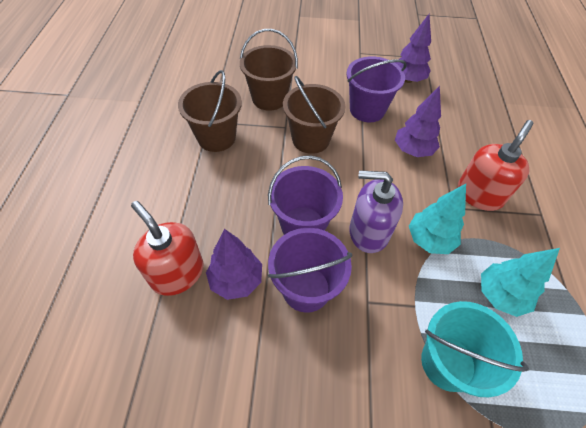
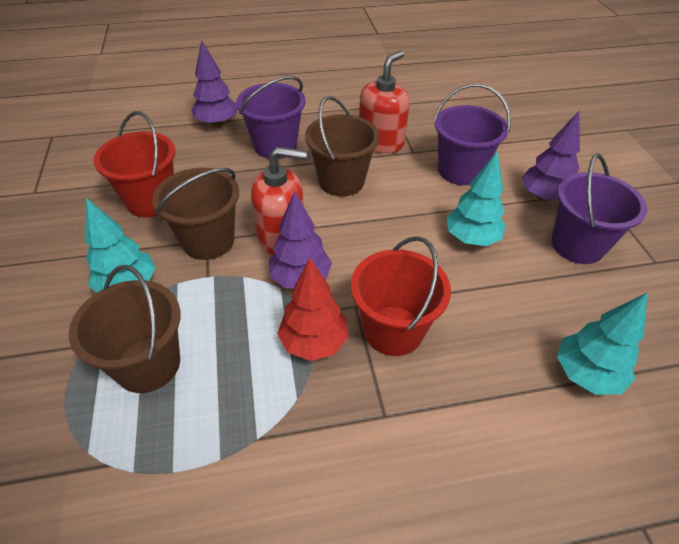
purple soap dispenser: 1 -> 0
red bucket: 0 -> 2
red tree: 0 -> 1
turquoise bucket: 1 -> 0
turquoise tree: 2 -> 3

